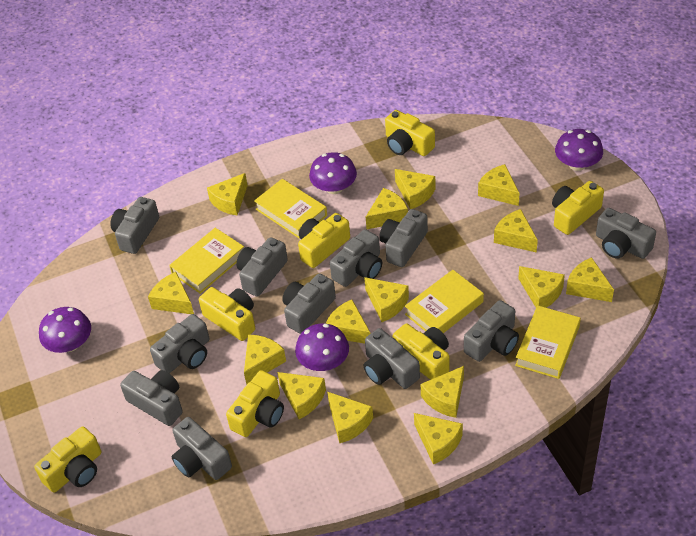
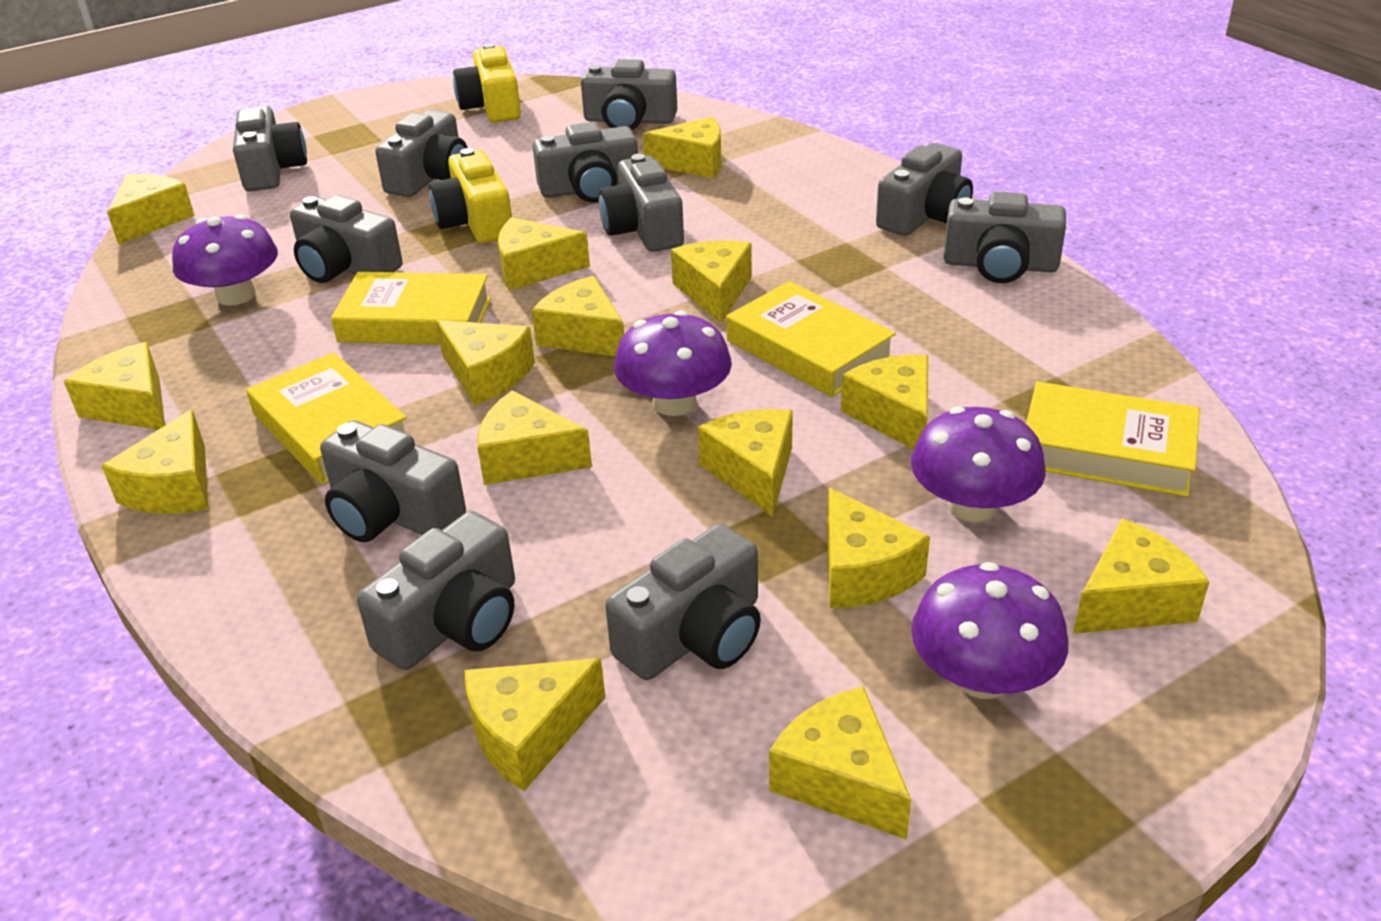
yellow camera: 7 -> 2

